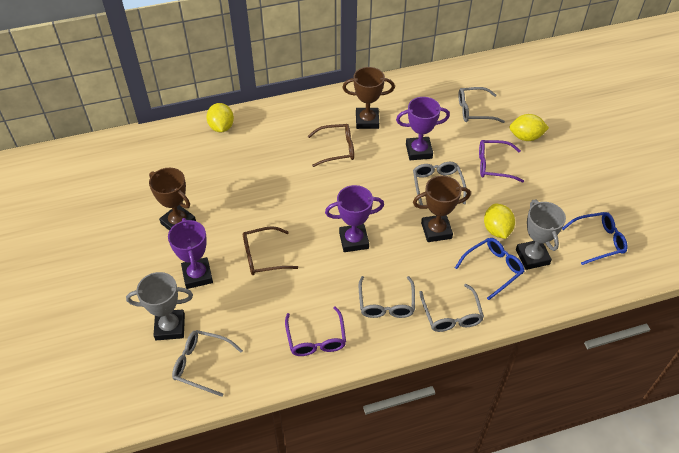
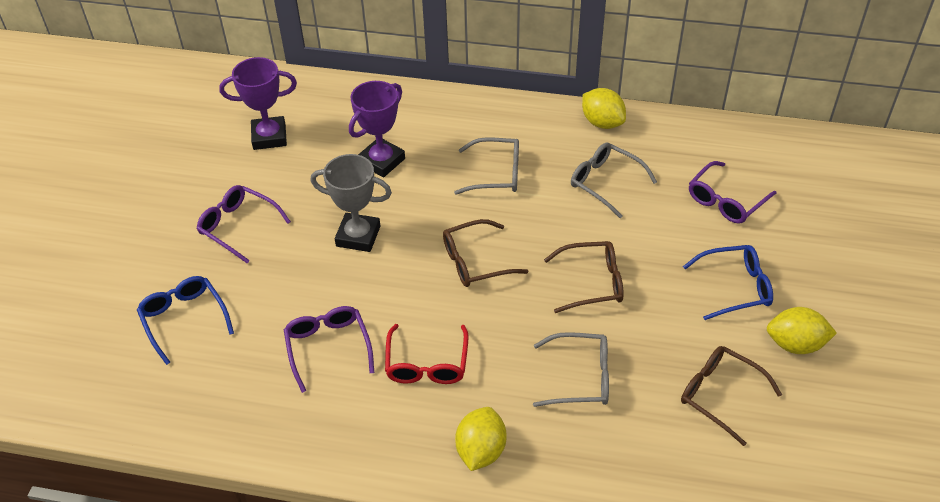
brown glasses: 2 -> 3
brown trophy: 3 -> 0
grey glasses: 5 -> 3
grey trophy: 2 -> 1
purple glasses: 2 -> 3
purple trophy: 3 -> 2
red glasses: 0 -> 1

